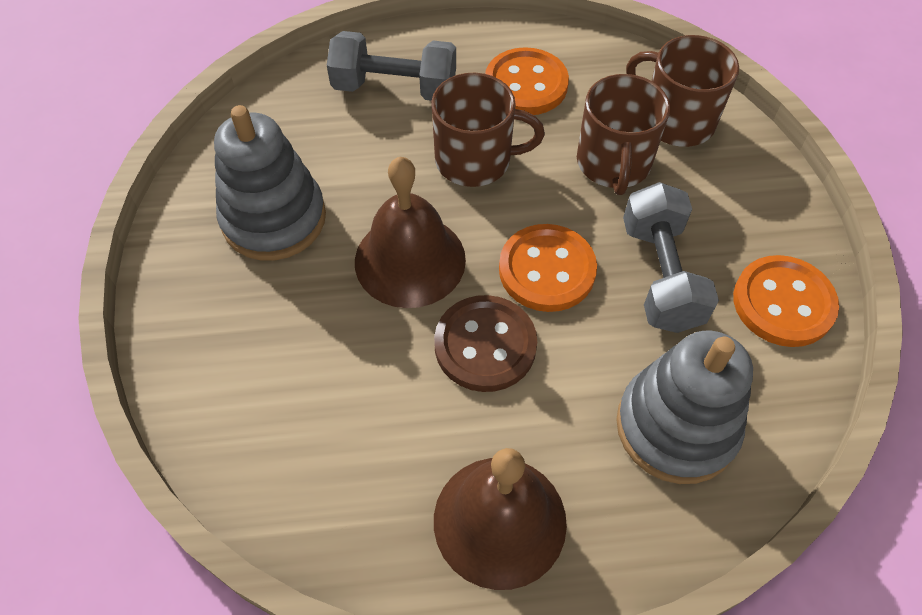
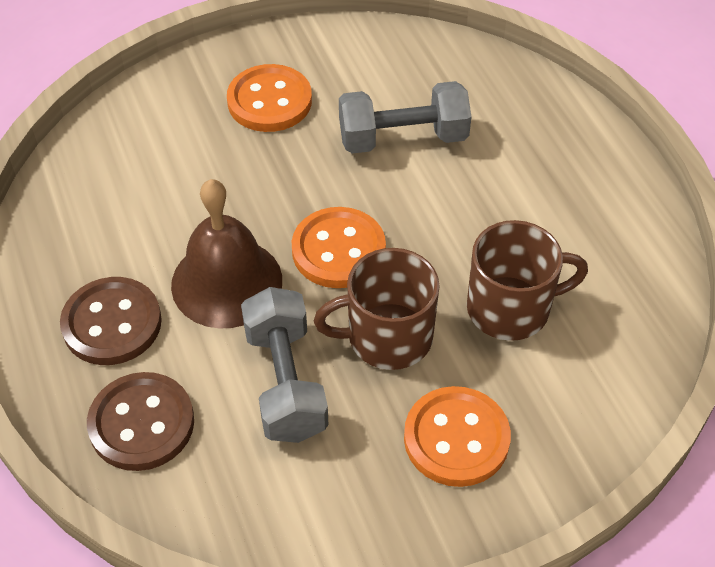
brown bell: 2 -> 1
brown button: 1 -> 2
brown mug: 3 -> 2
grey stacking toy: 2 -> 0

